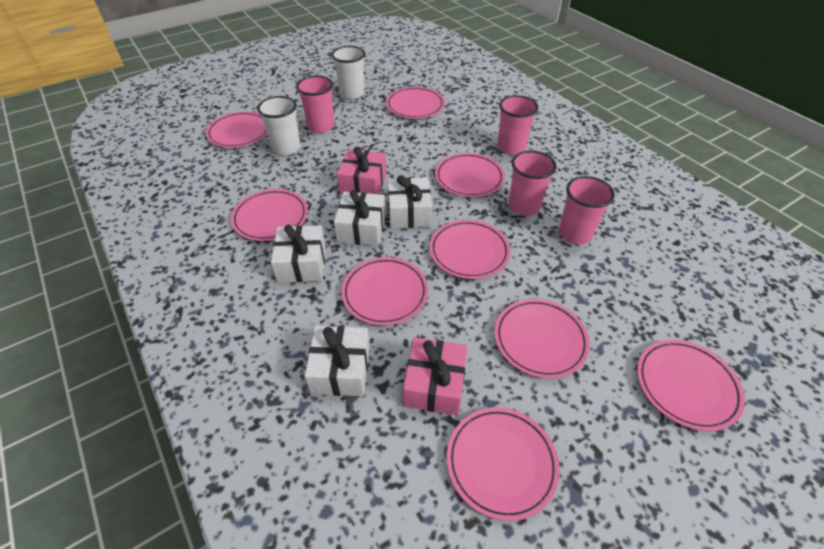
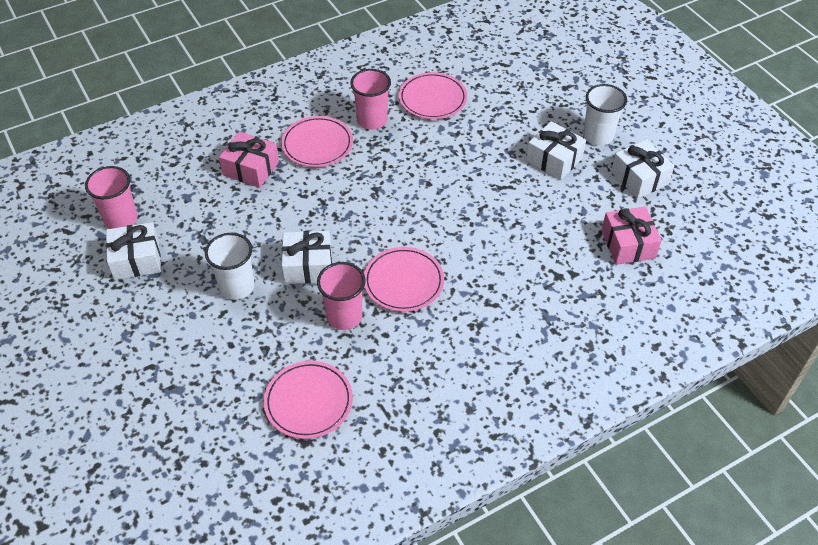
pink cup: 4 -> 3
pink plate: 9 -> 4

